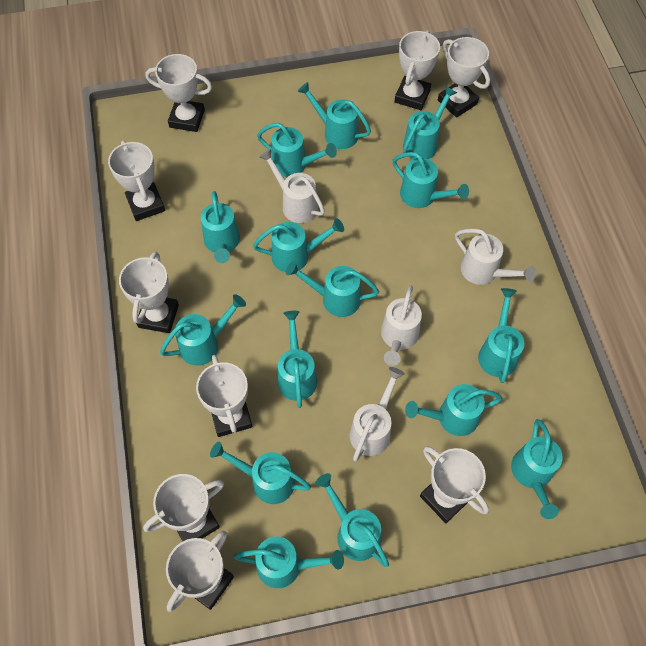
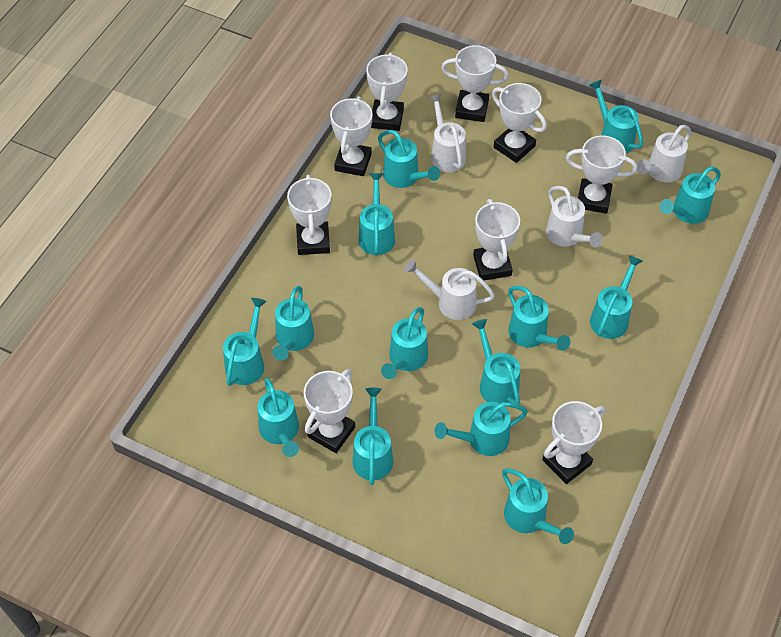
turquoise watering can: 15 -> 14

